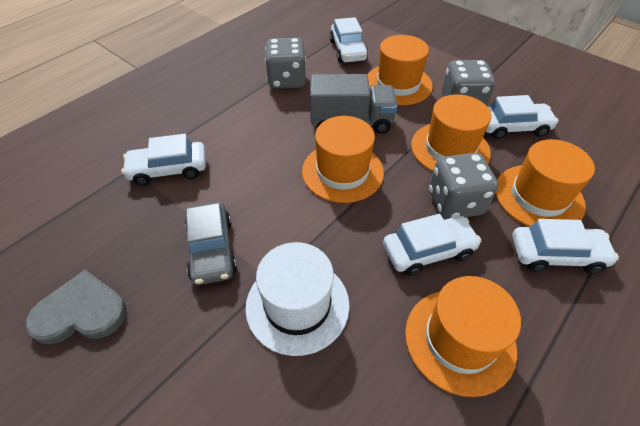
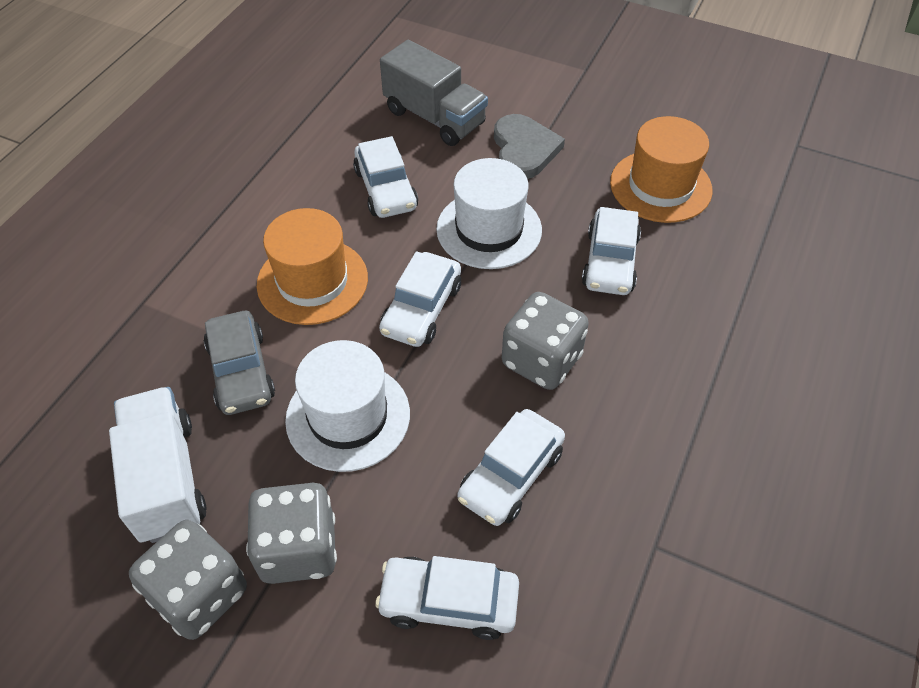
orange hat: 5 -> 2
white hat: 1 -> 2
white truck: 0 -> 1

